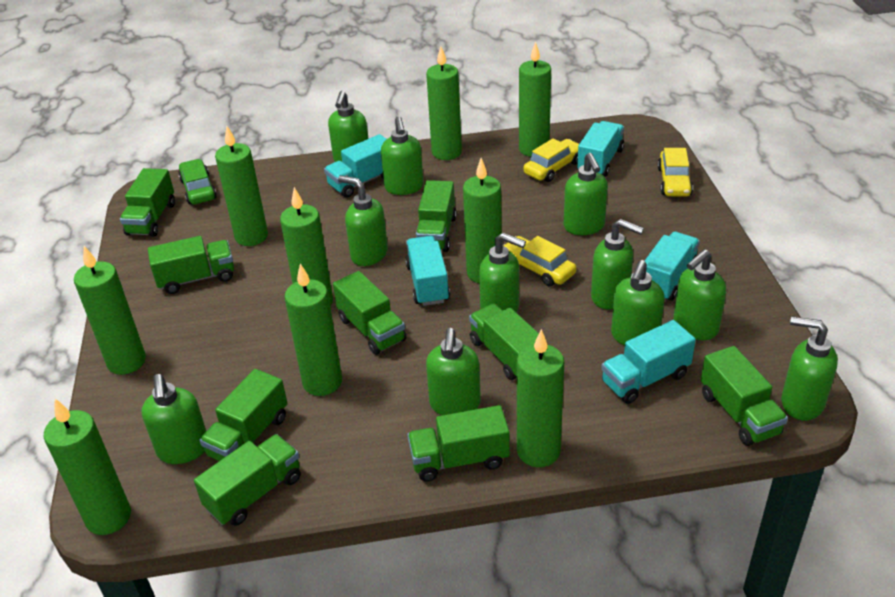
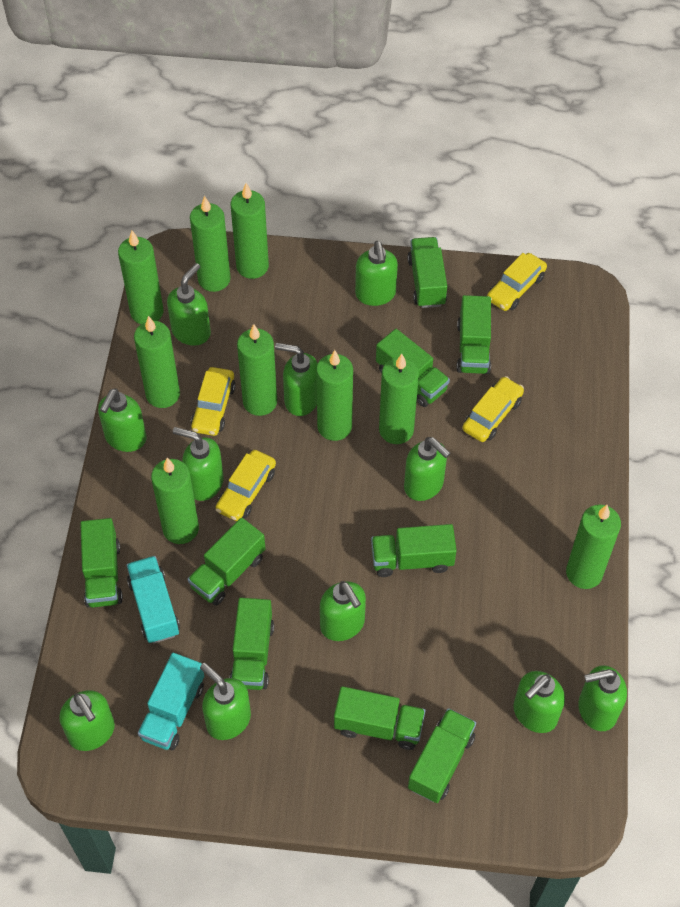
green car: 1 -> 0
turquoise truck: 5 -> 2
yellow car: 3 -> 4

